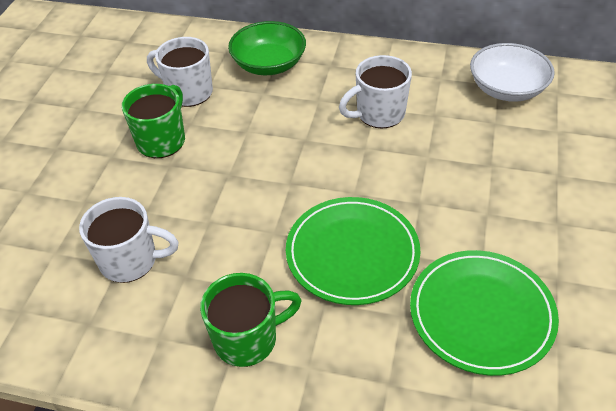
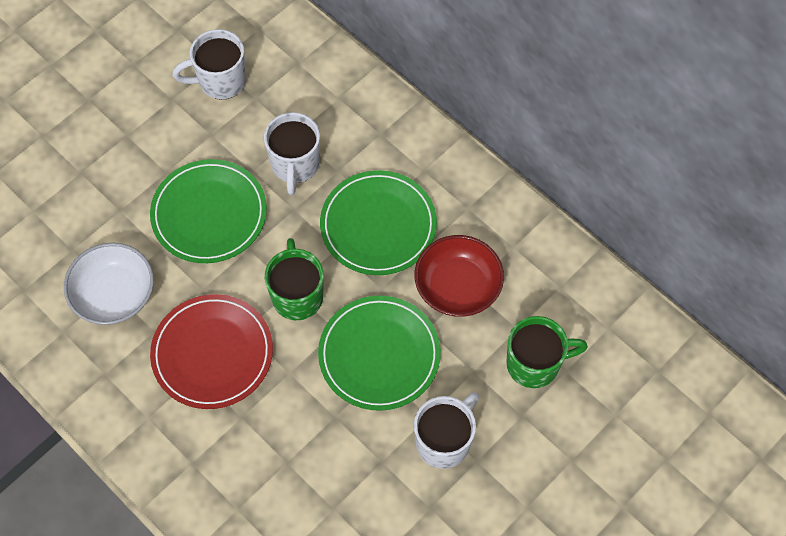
green bowl: 1 -> 0
green plate: 2 -> 3
red bowl: 0 -> 1
red plate: 0 -> 1

